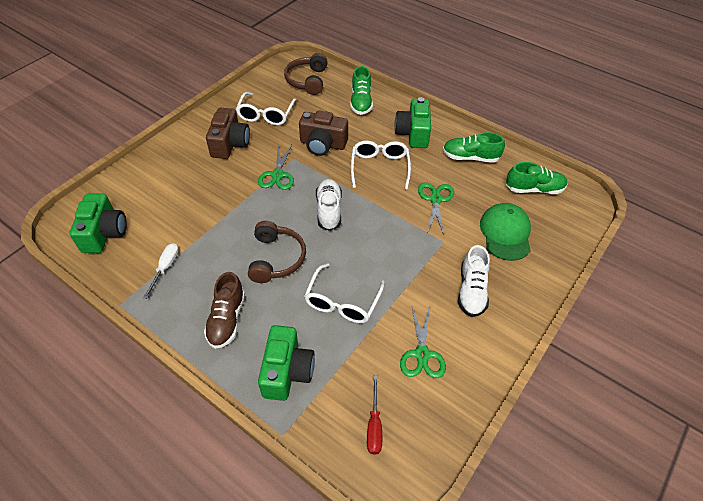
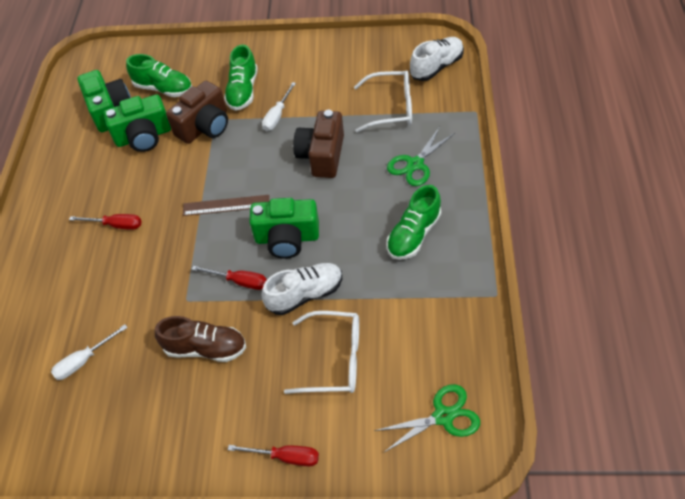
brown headphones: 2 -> 0
brown ruler: 0 -> 1
green cap: 1 -> 0
green scissors: 3 -> 2
red screwdriver: 1 -> 3
white glasses: 3 -> 2
white screwdriver: 1 -> 2

